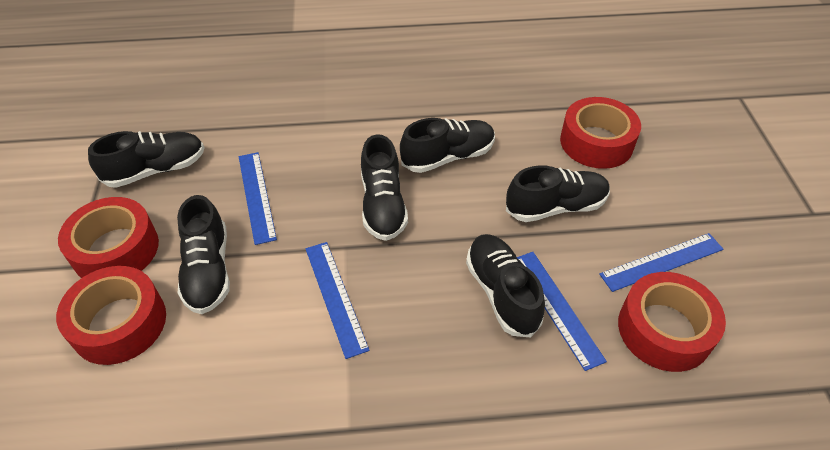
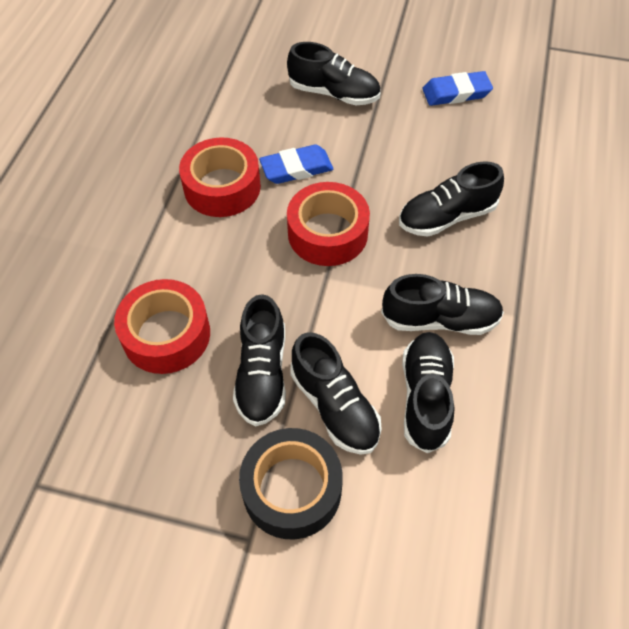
black tape: 0 -> 1
blue eraser: 0 -> 2
blue ruler: 4 -> 0
red tape: 4 -> 3

